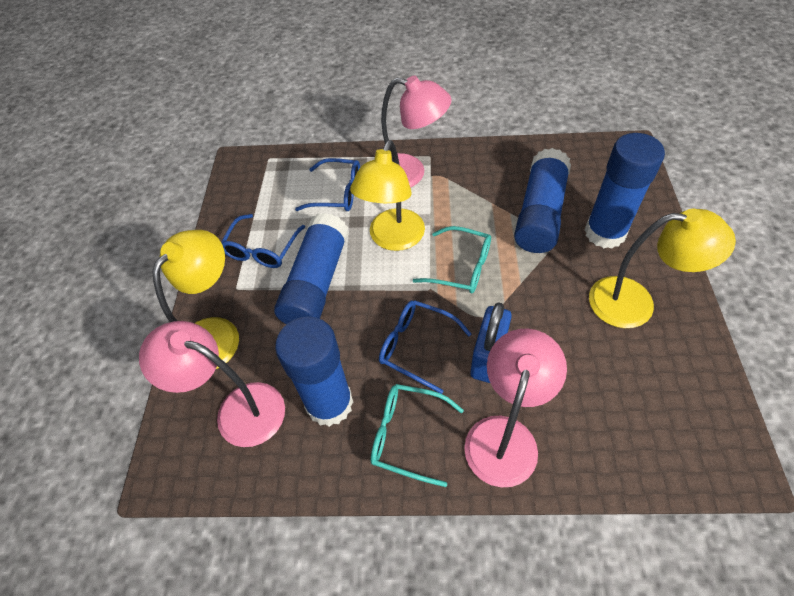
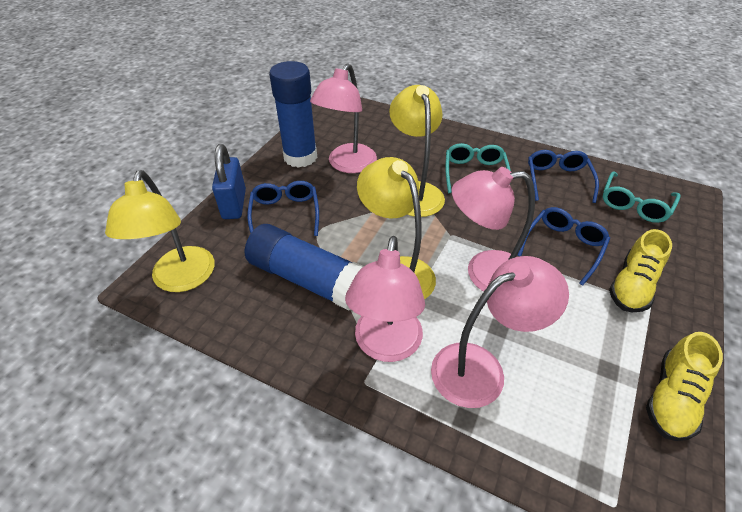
blue glue stick: 4 -> 2
pink lamp: 3 -> 4
yellow shoe: 0 -> 2

